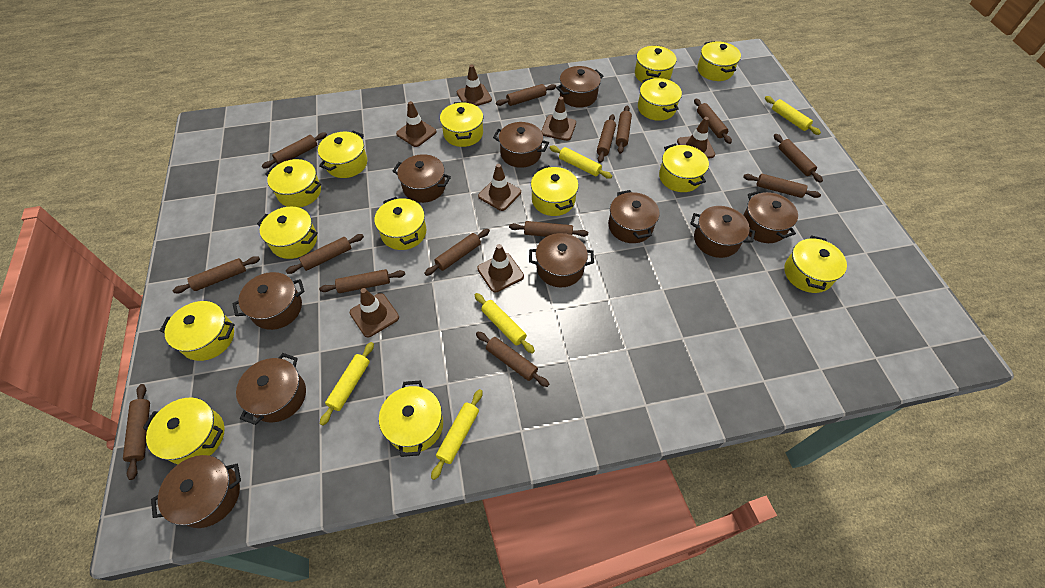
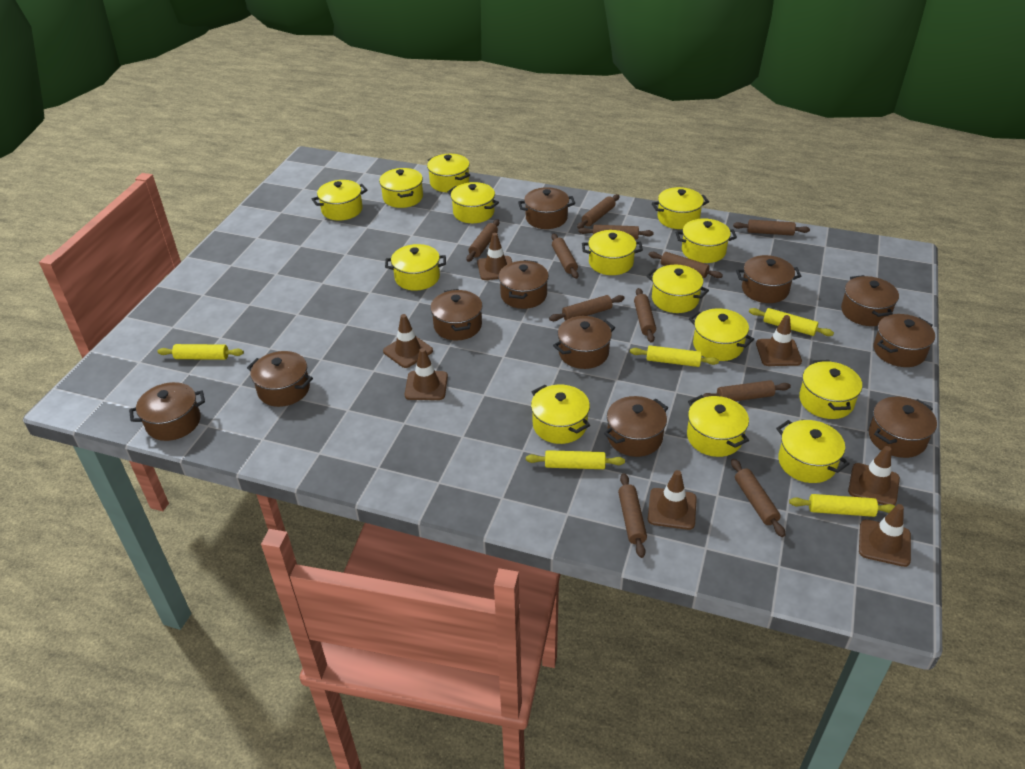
brown pot: 10 -> 11
brown rolling pin: 14 -> 11

